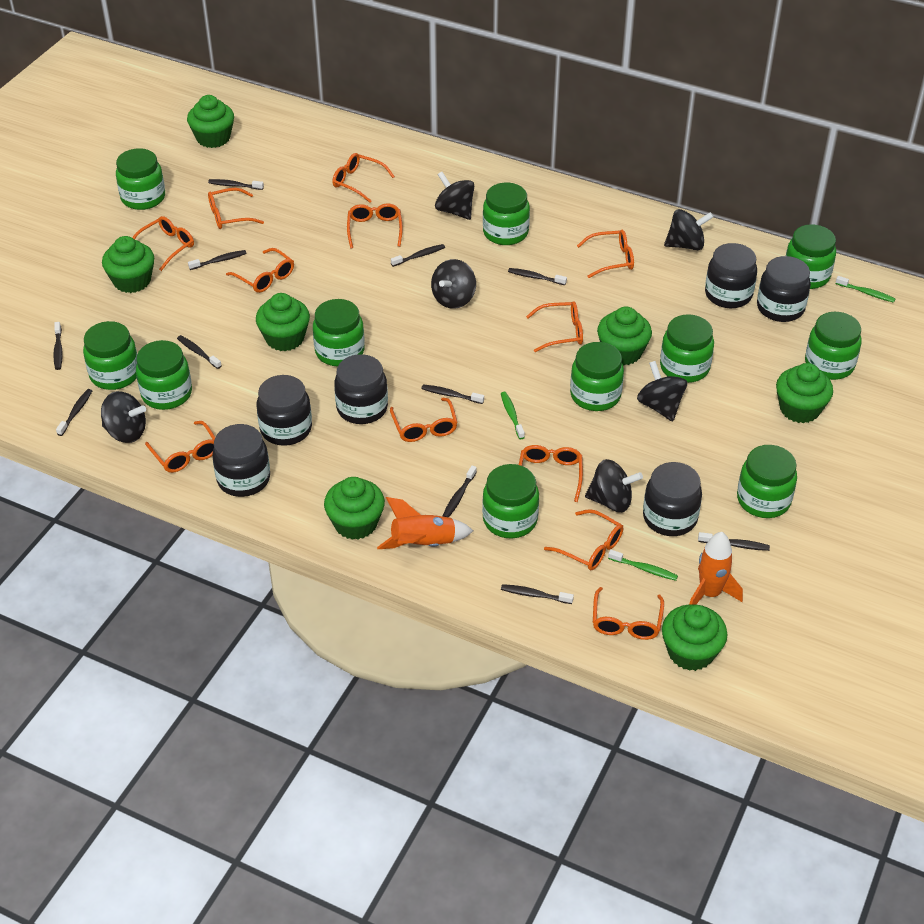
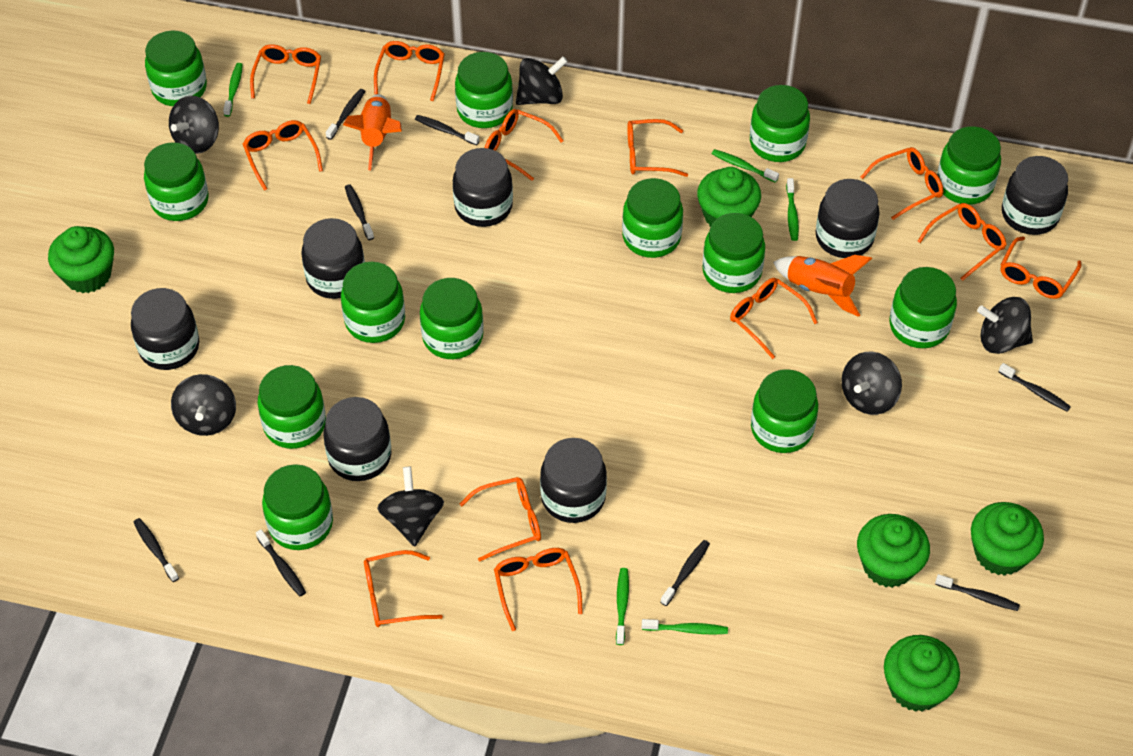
black jar: 6 -> 7
black toothbrush: 11 -> 8
green cupcake: 7 -> 5
green jar: 11 -> 13
green toothbrush: 3 -> 5

